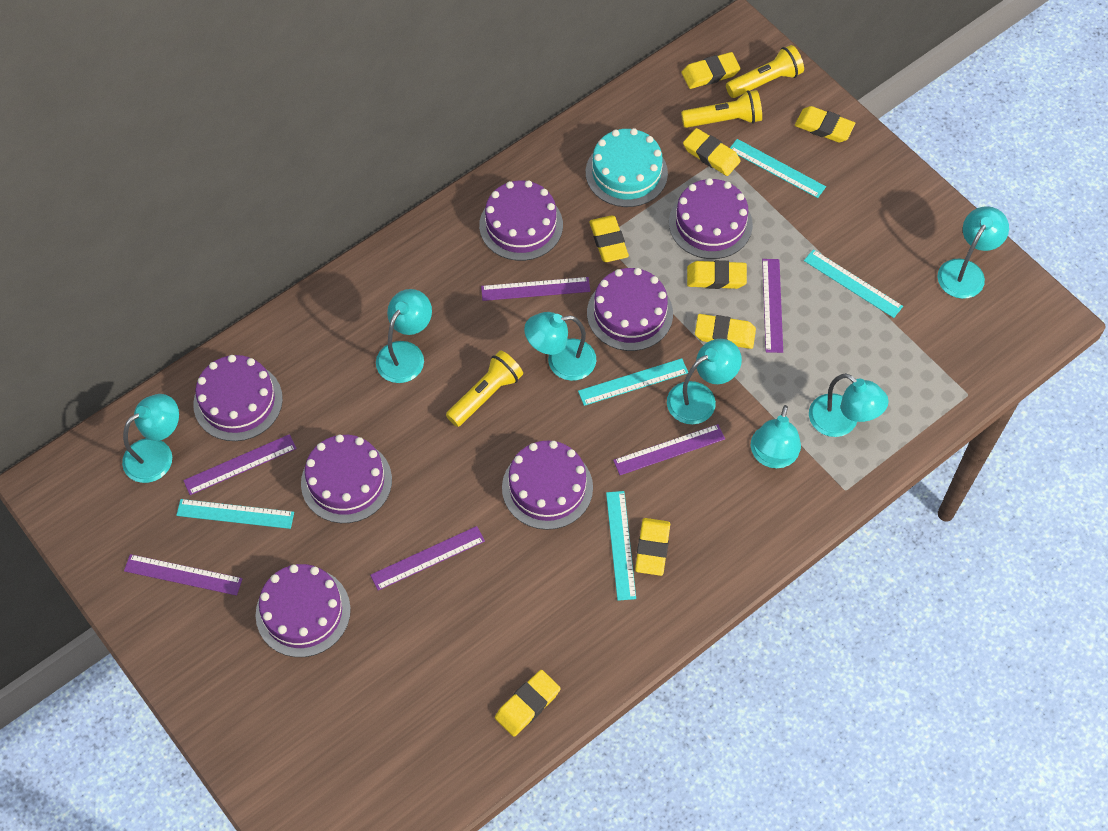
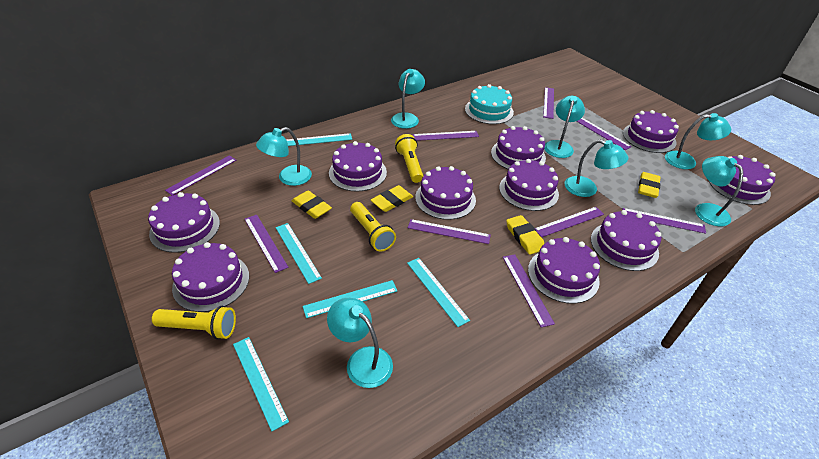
purple cake: 7 -> 10
purple ruler: 6 -> 9
yellow eraser: 8 -> 4

